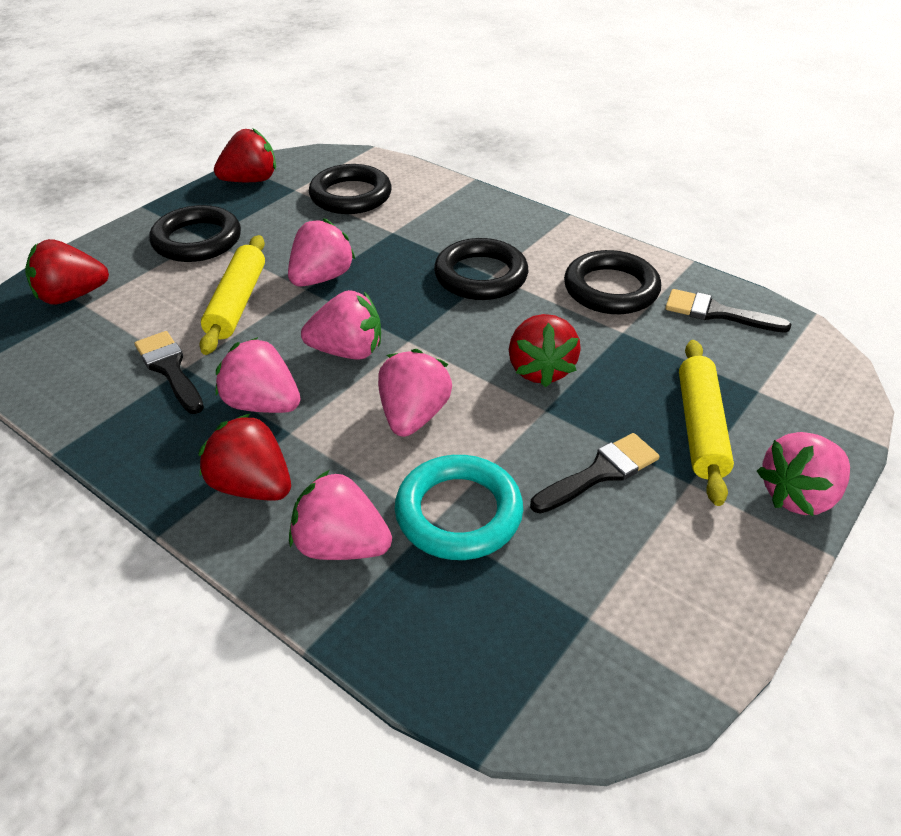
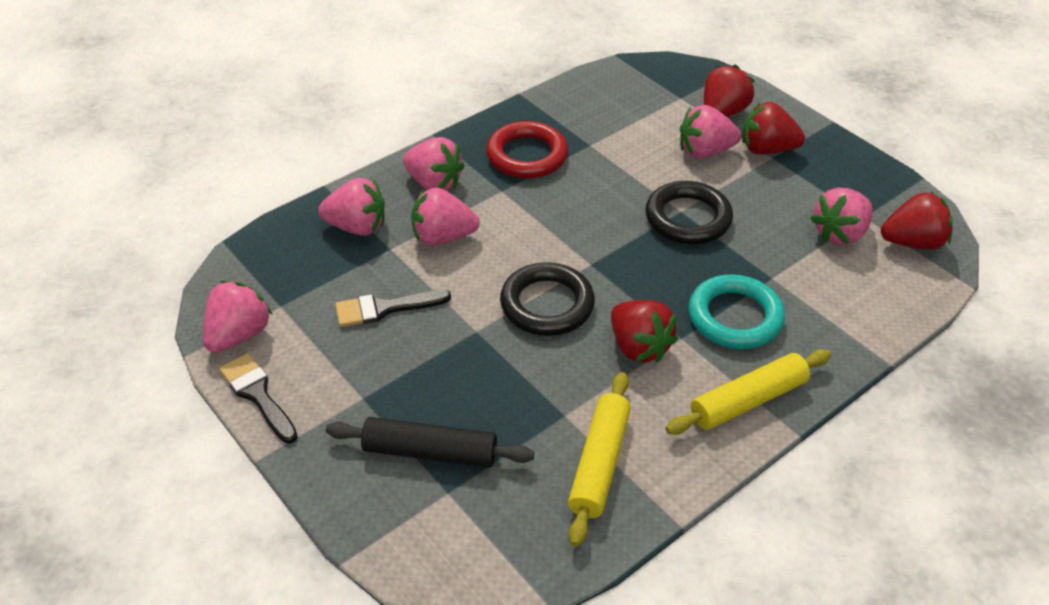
black brush: 3 -> 2
black ring: 4 -> 2
black rolling pin: 0 -> 1
red ring: 0 -> 1

